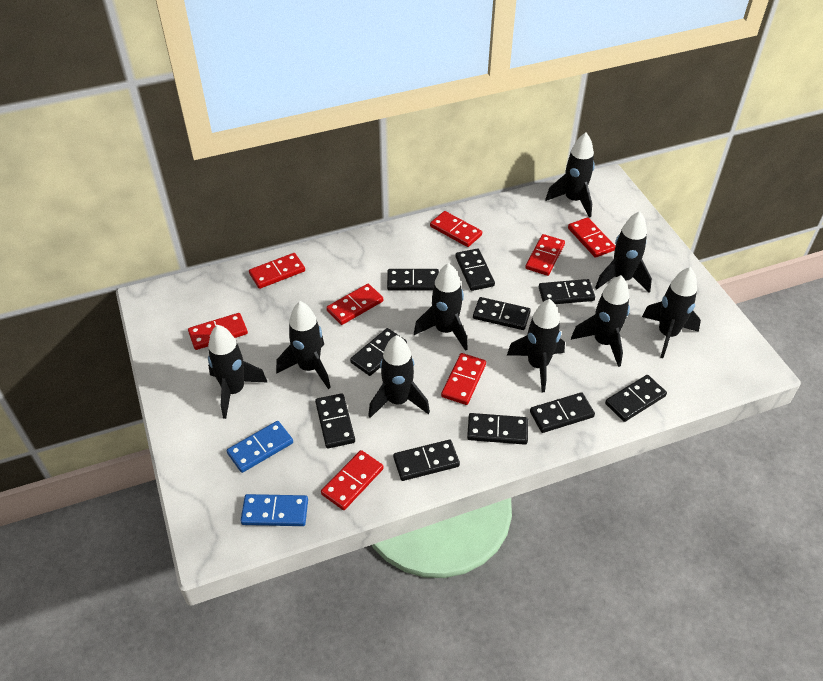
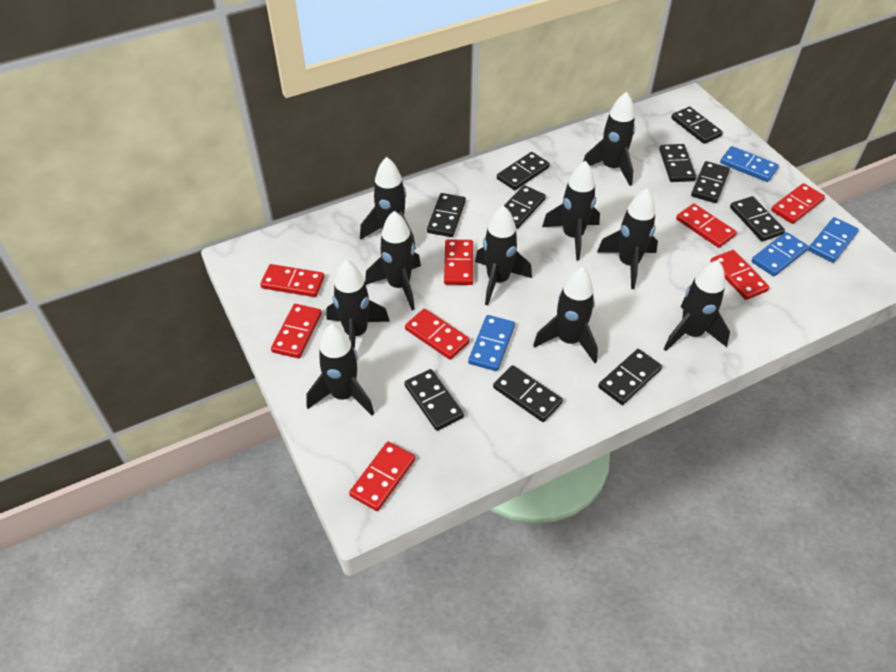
black rocket: 9 -> 10
blue domino: 2 -> 4

